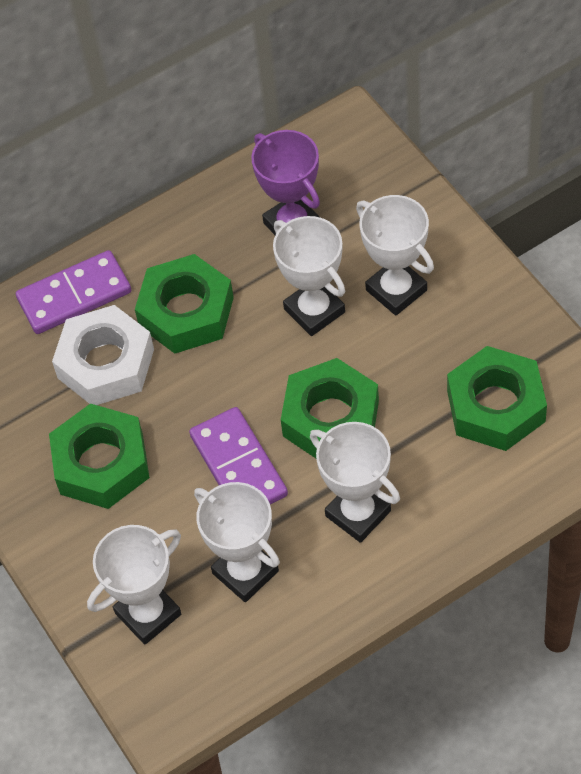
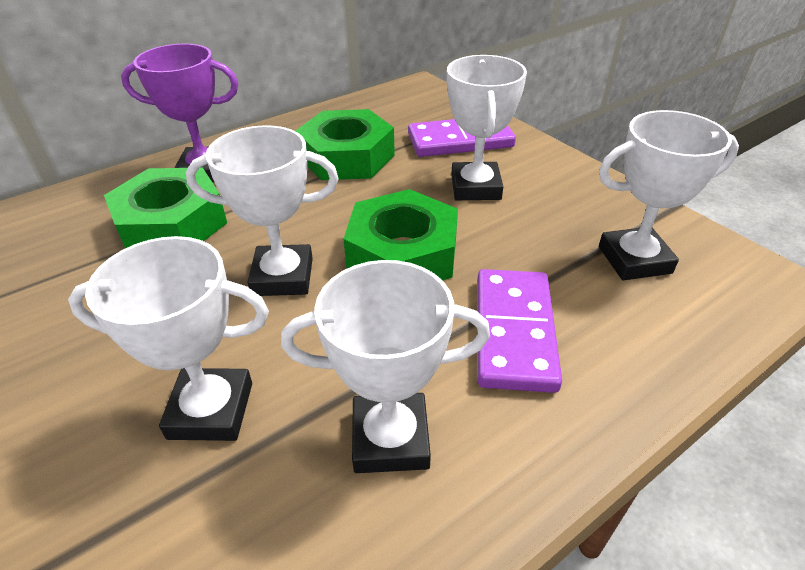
green nut: 4 -> 3
white nut: 1 -> 0

